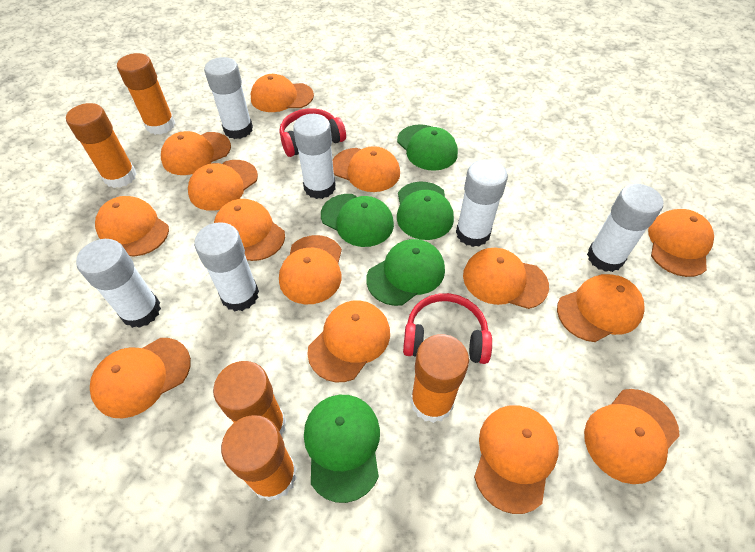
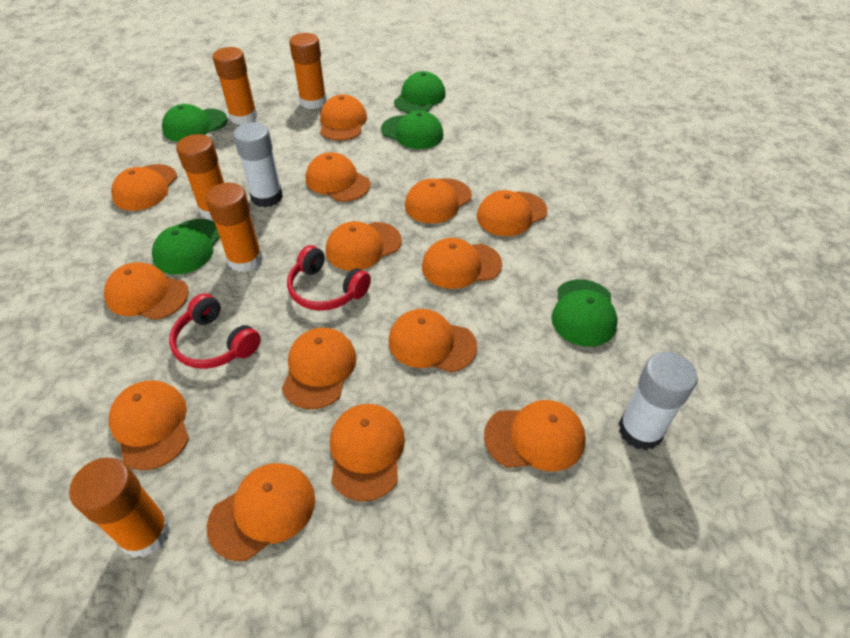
white glue stick: 6 -> 2

